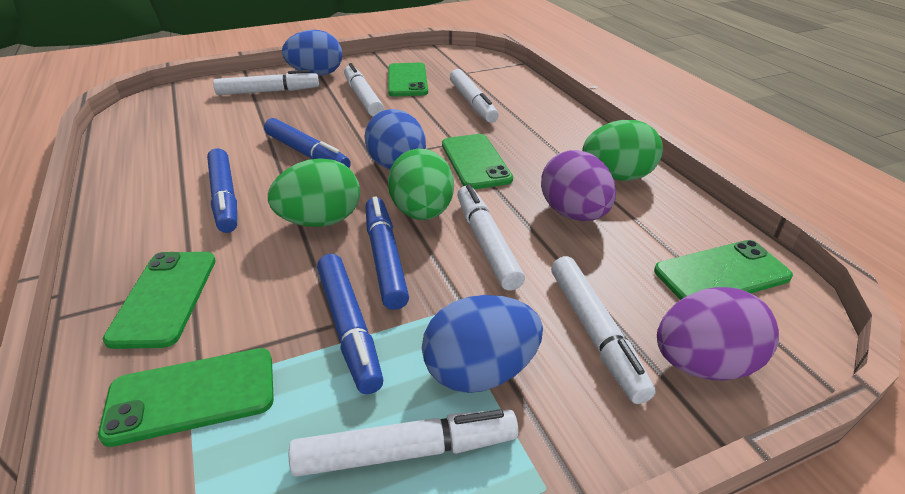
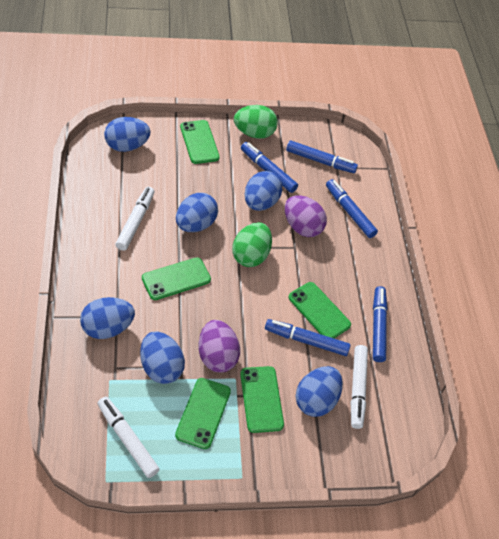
blue egg: 3 -> 6
blue marker: 4 -> 5
green egg: 3 -> 2
white marker: 6 -> 3

